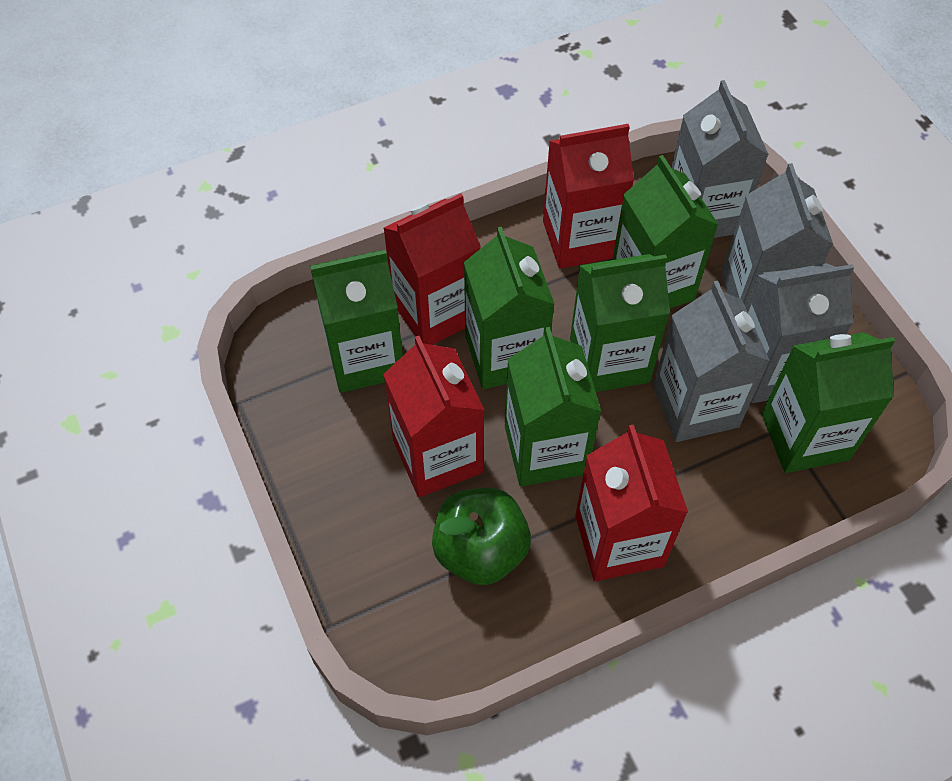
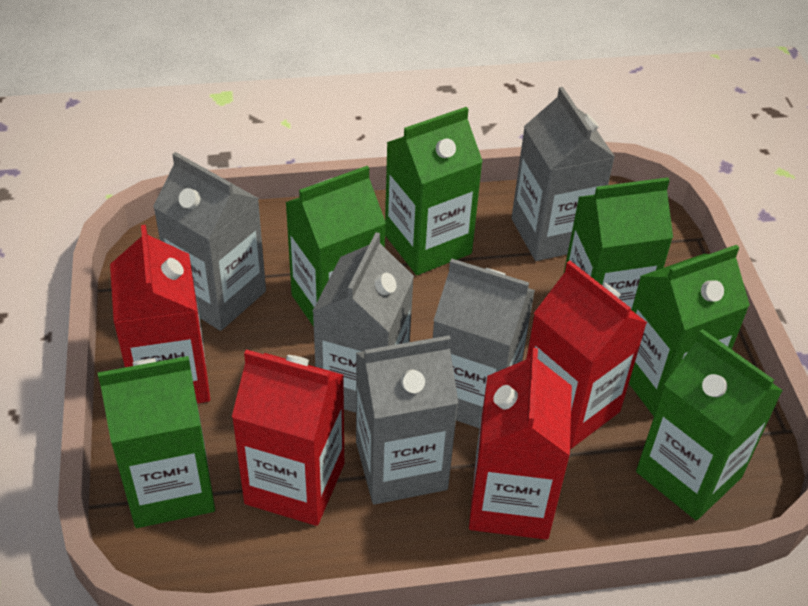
green apple: 1 -> 0
grey carton: 4 -> 5

